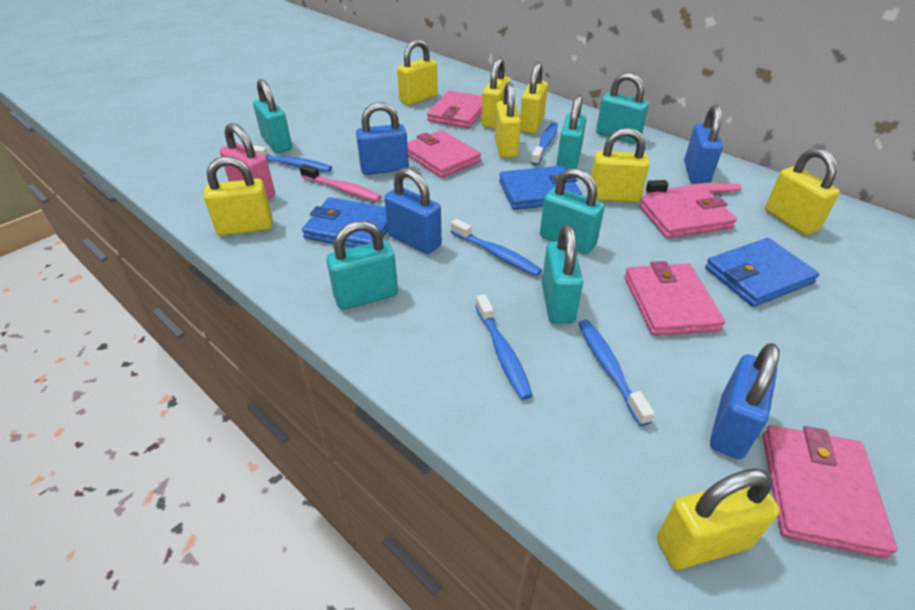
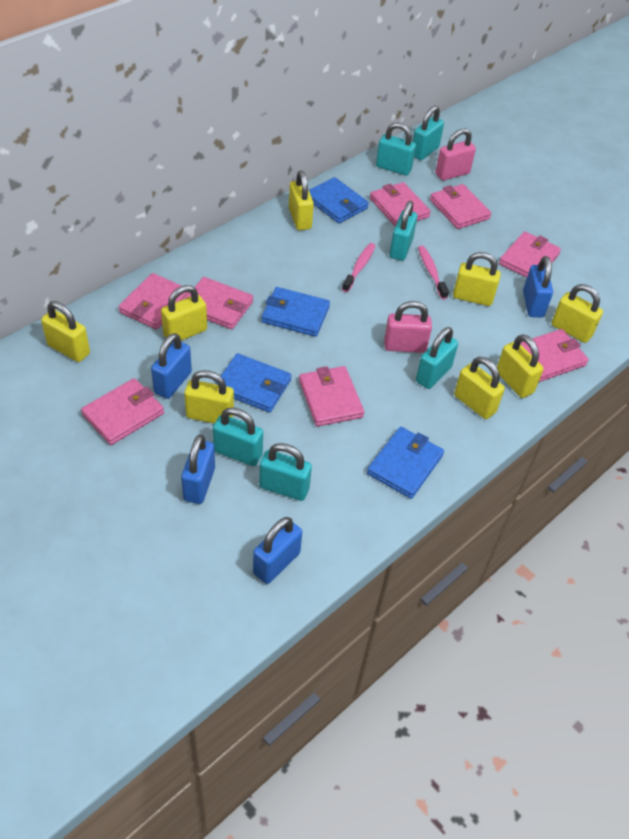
blue toothbrush: 5 -> 0
blue wallet: 3 -> 4
pink padlock: 1 -> 2
pink wallet: 5 -> 8

